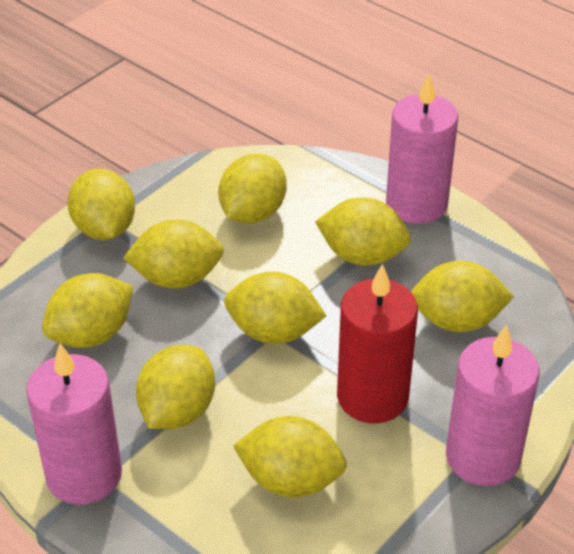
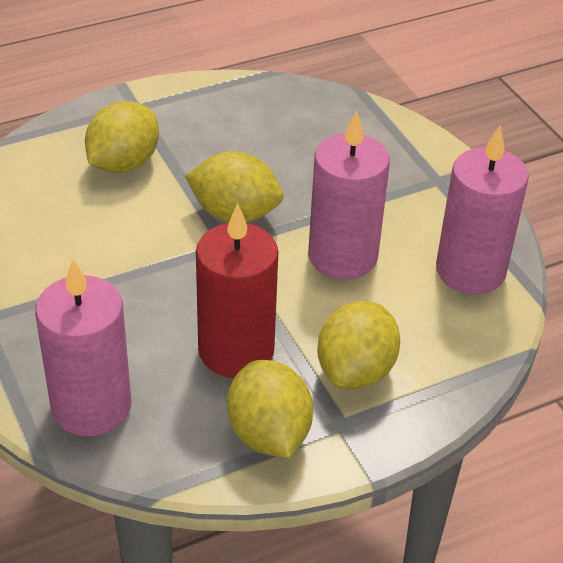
yellow lemon: 9 -> 4

